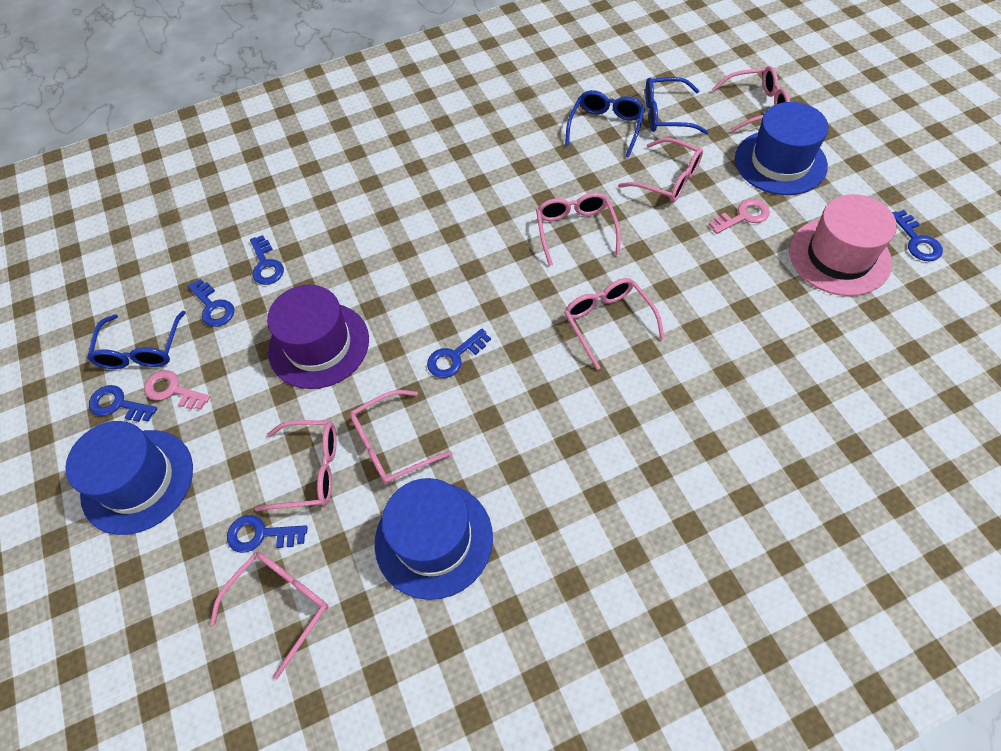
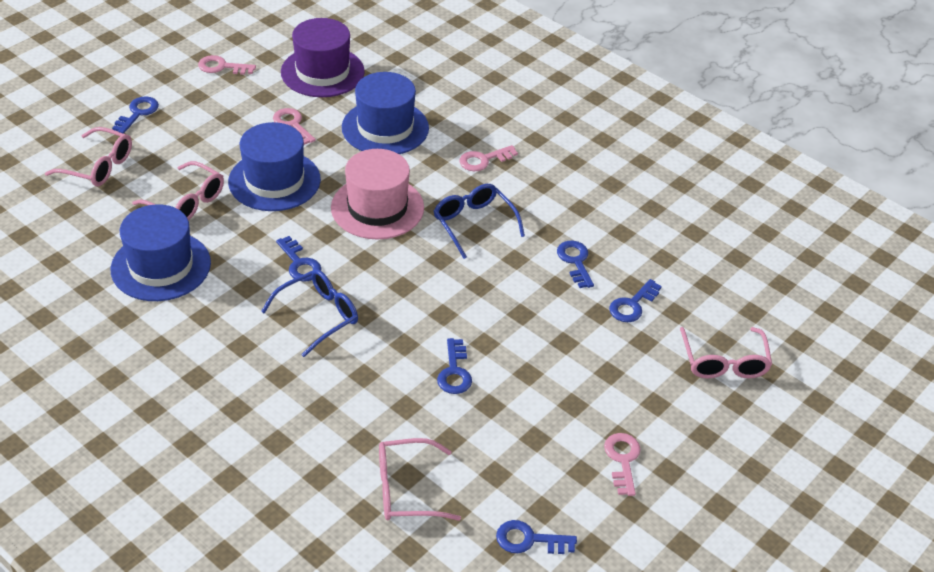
blue glasses: 3 -> 2
pink glasses: 7 -> 4
pink key: 2 -> 4

